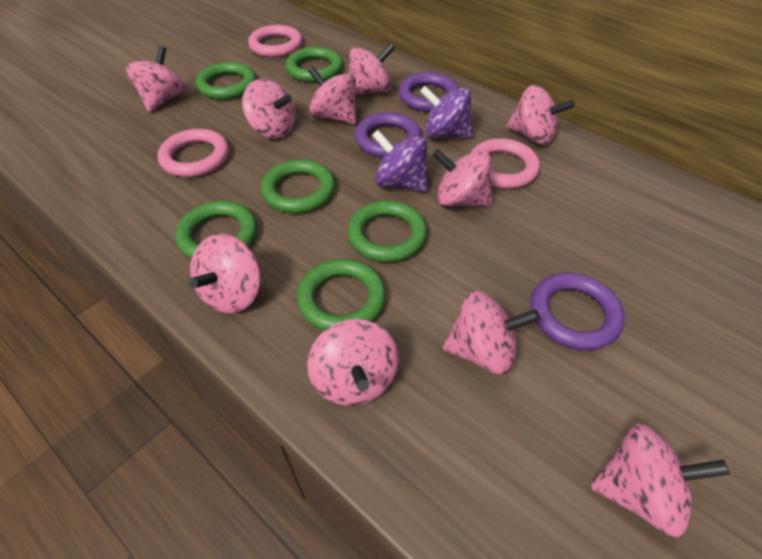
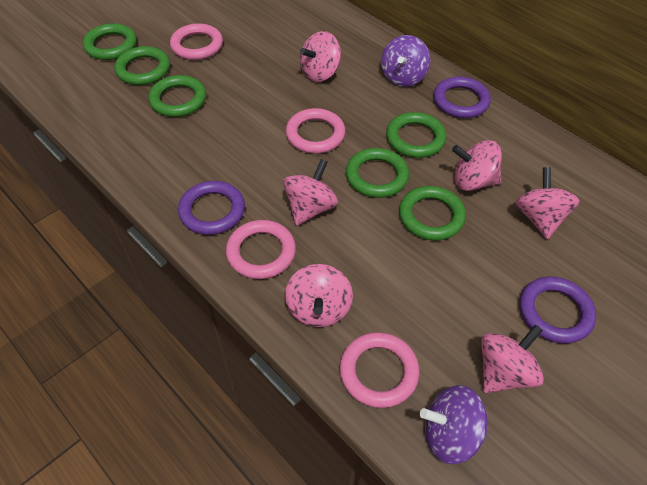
pink ring: 3 -> 4
pink spinning top: 10 -> 6

